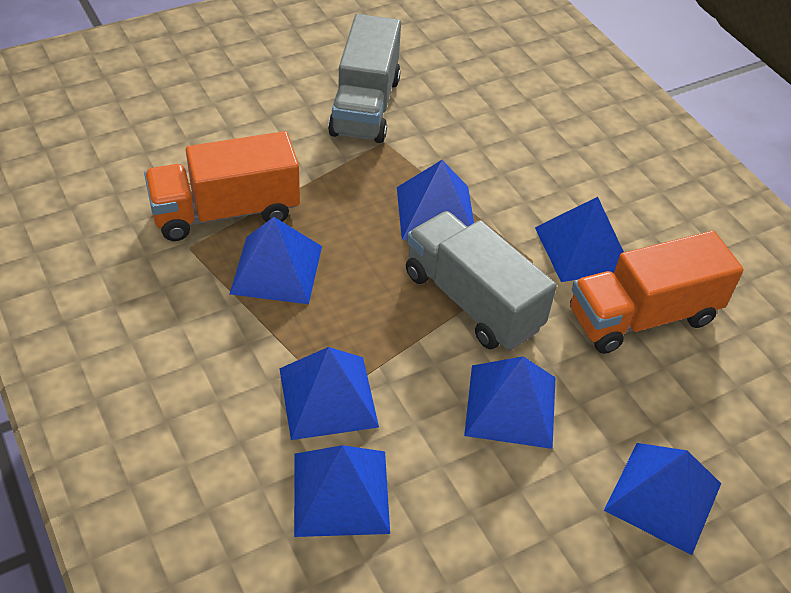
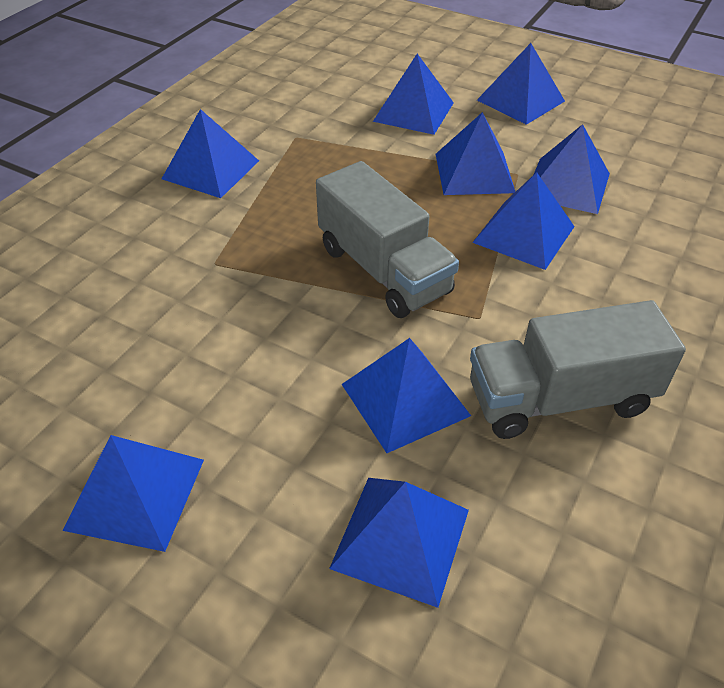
blue pyramid: 7 -> 9
orange truck: 2 -> 0

